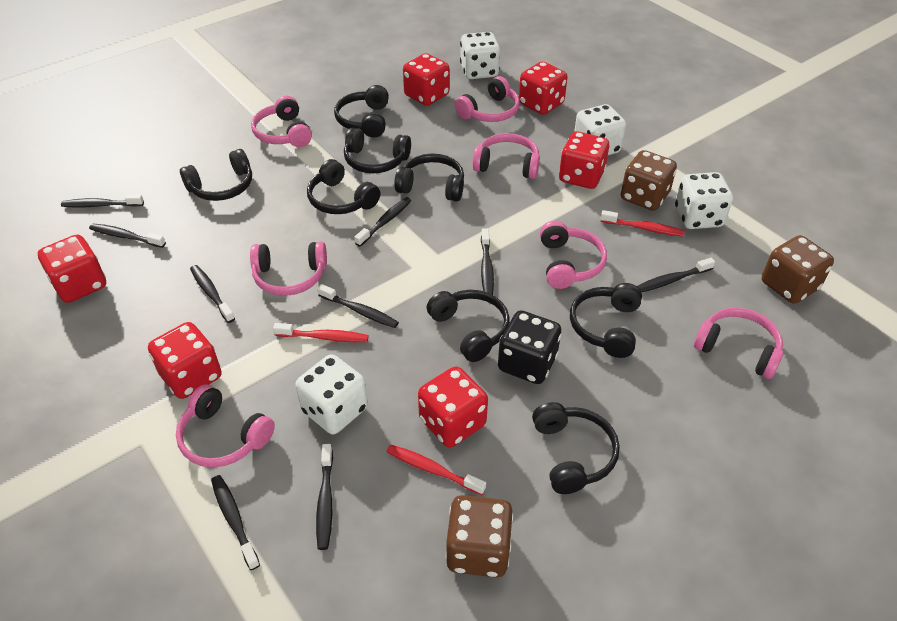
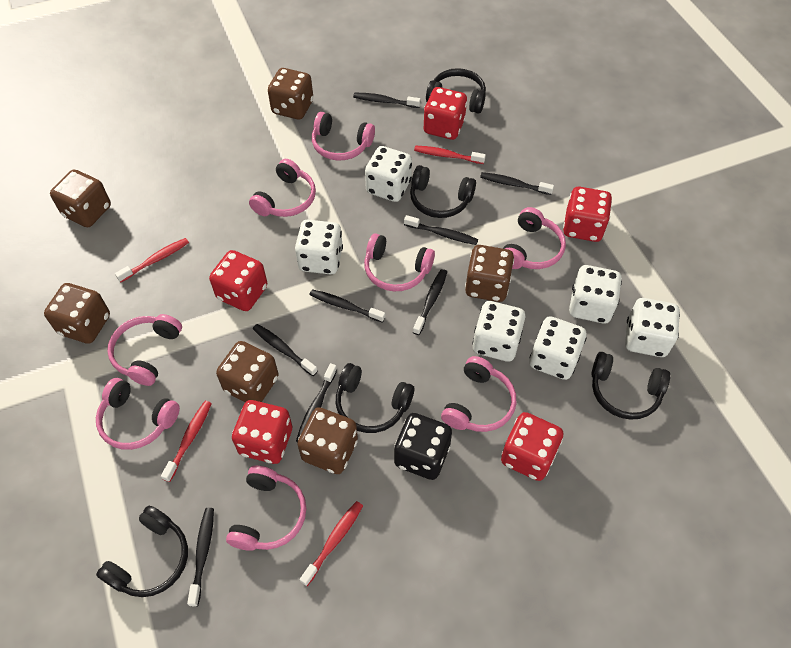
black headphones: 8 -> 5
black toothbrush: 9 -> 8
brown dice: 3 -> 6
pink headphones: 7 -> 8
red dice: 6 -> 5
red toothbrush: 3 -> 4
white dice: 4 -> 6

